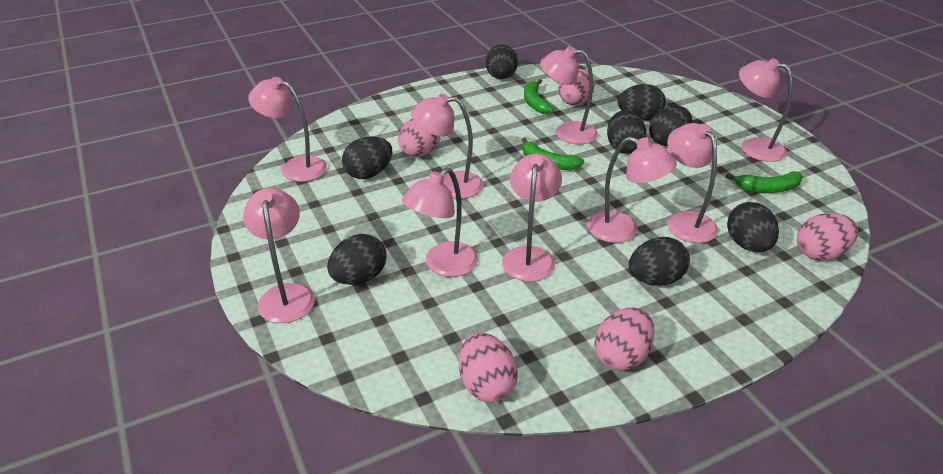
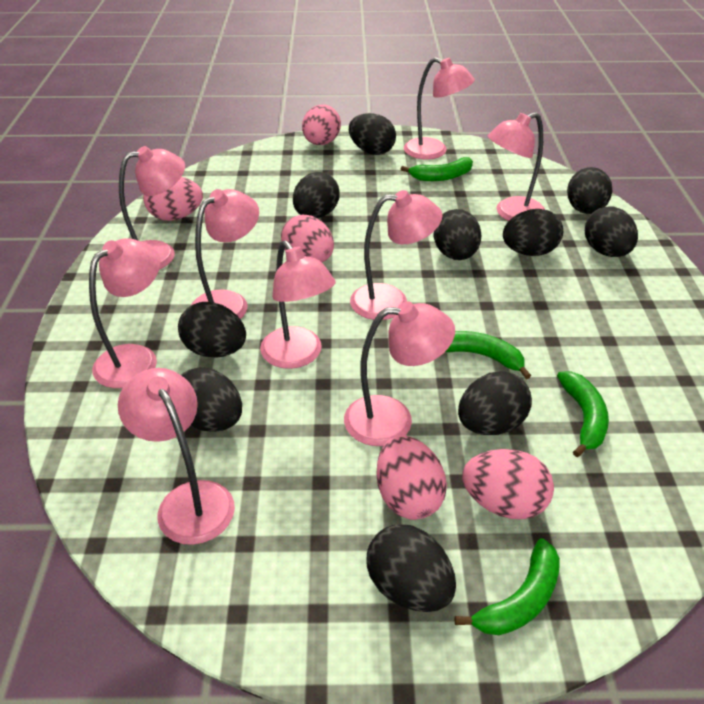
black egg: 8 -> 10
green banana: 3 -> 4

